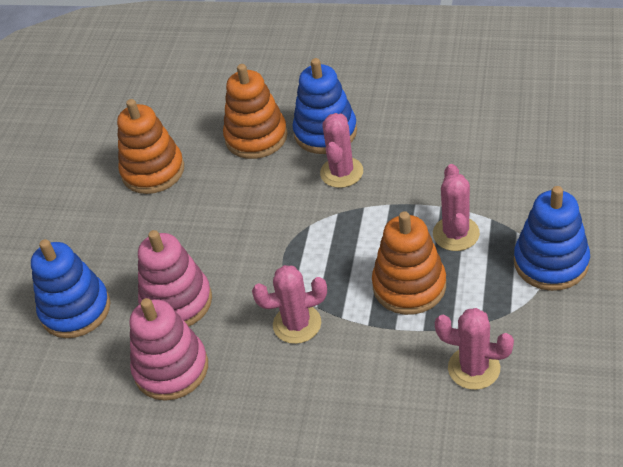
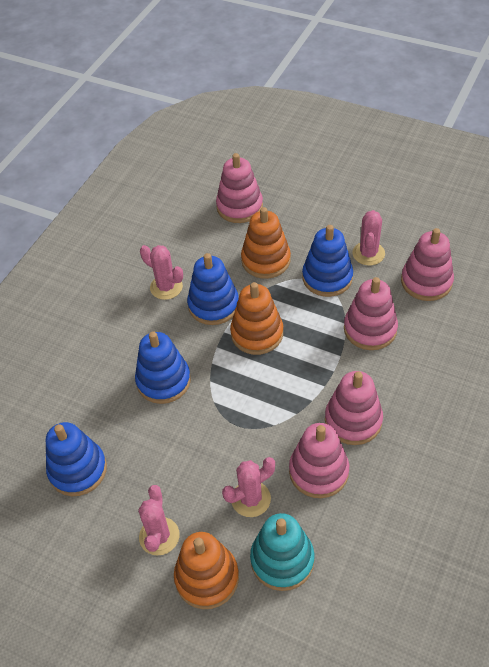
blue stacking toy: 3 -> 4
pink stacking toy: 2 -> 5
turquoise stacking toy: 0 -> 1

